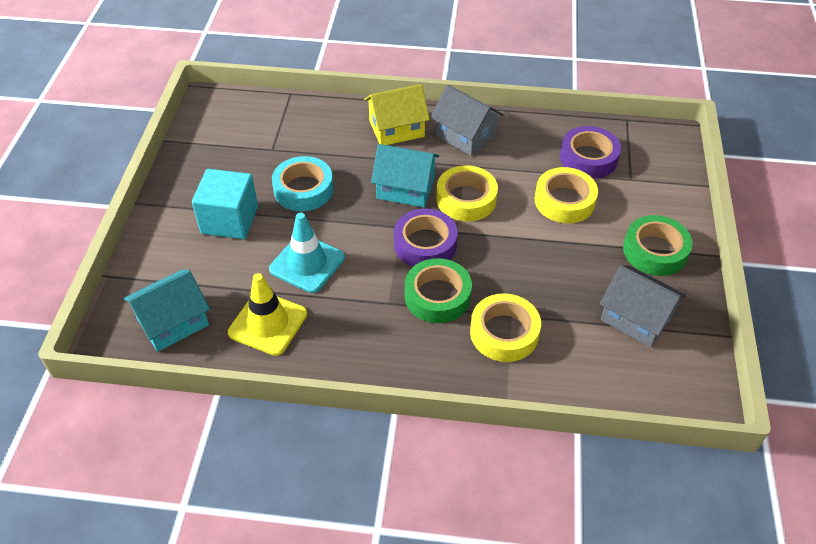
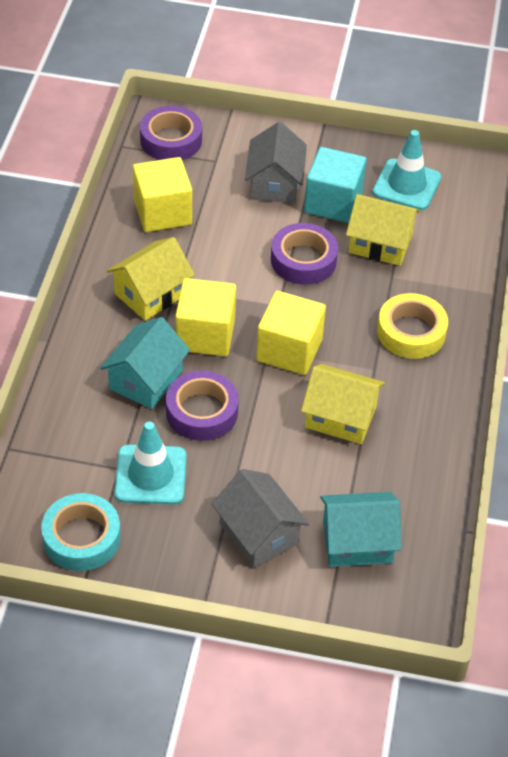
green tape: 2 -> 0
purple tape: 2 -> 3
turquoise traffic cone: 1 -> 2
yellow cube: 0 -> 3
yellow house: 1 -> 3
yellow tape: 3 -> 1
yellow traffic cone: 1 -> 0

